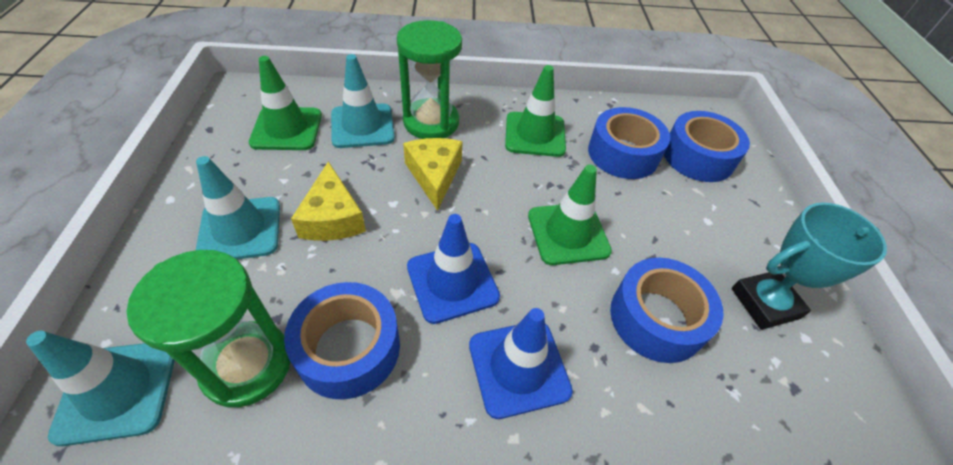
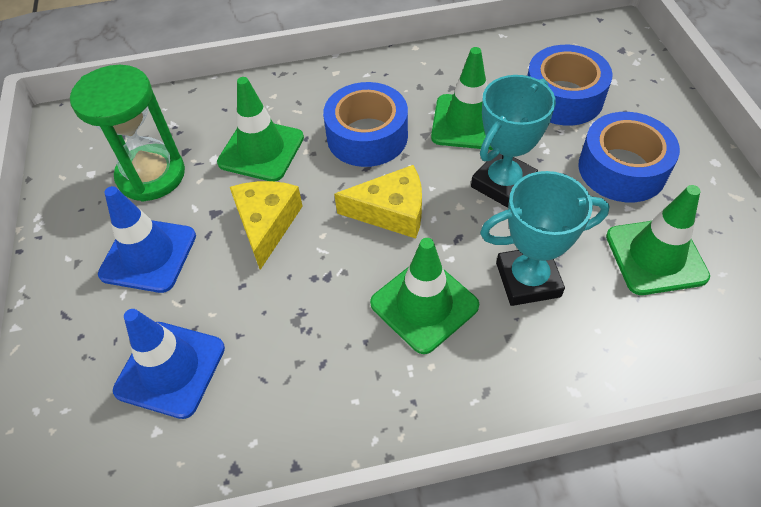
blue tape: 4 -> 3
green hourglass: 2 -> 1
green traffic cone: 3 -> 4
turquoise traffic cone: 3 -> 0
turquoise trophy: 1 -> 2

